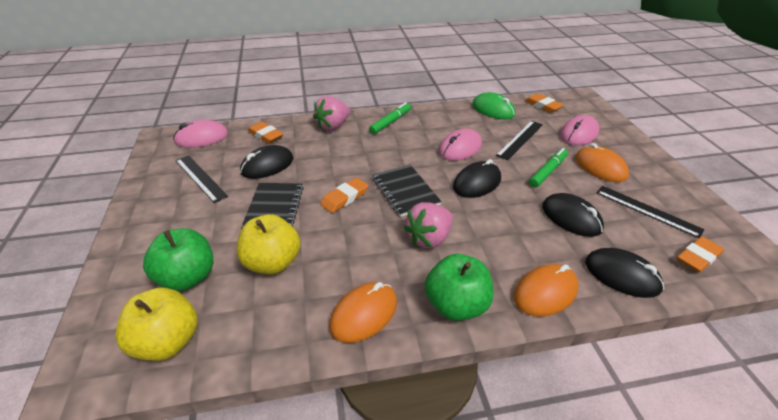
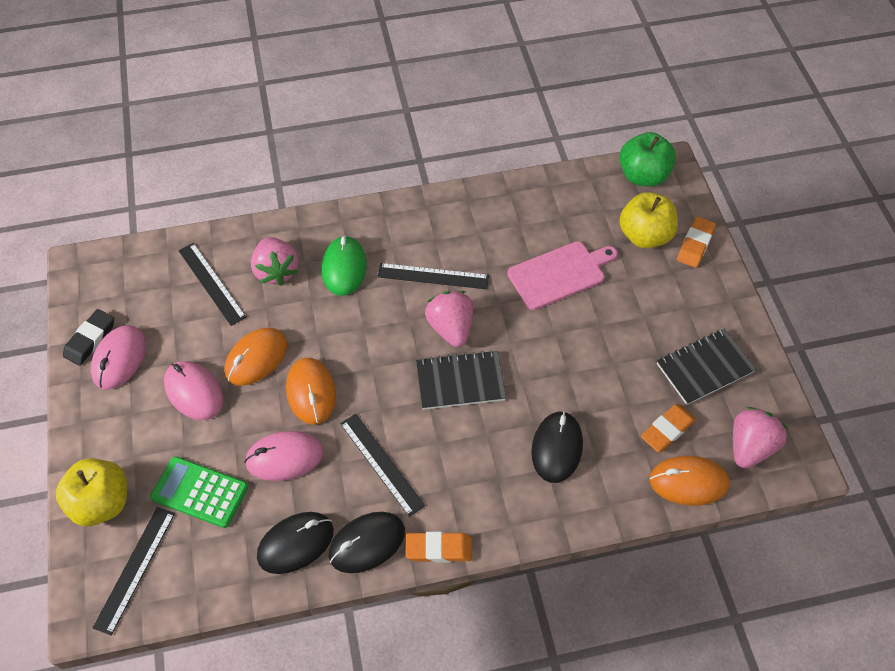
black eraser: 0 -> 1
black mouse: 4 -> 3
black ruler: 3 -> 4
green apple: 2 -> 1
green calculator: 0 -> 1
green marker: 2 -> 0
orange eraser: 4 -> 3
pink cutting board: 0 -> 1
pink strawberry: 2 -> 3

